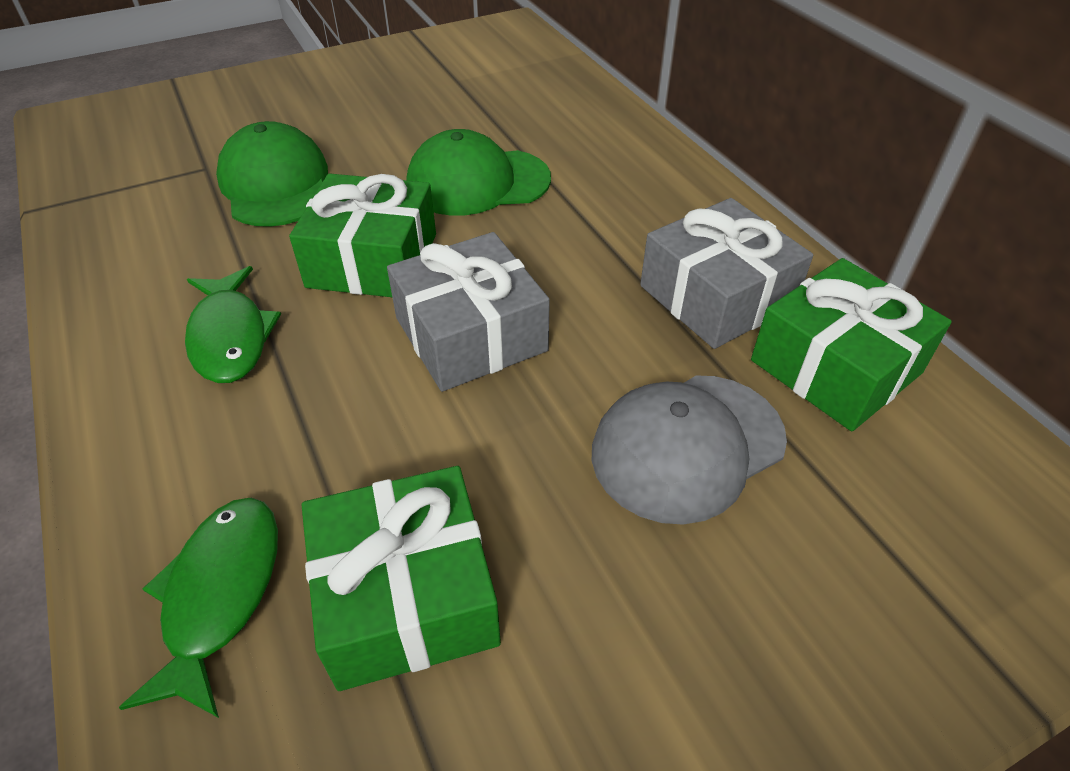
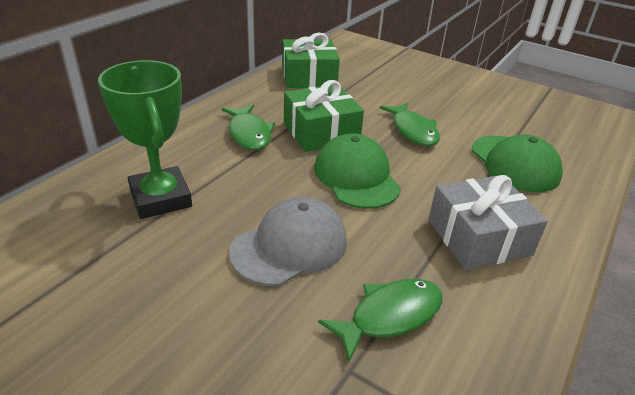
green fish: 2 -> 3
green gift: 3 -> 2
green trophy: 0 -> 1
grey gift: 2 -> 1

